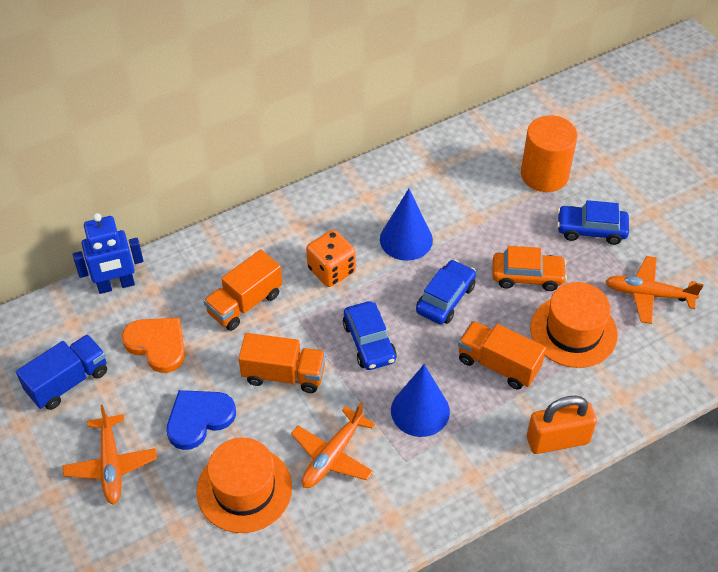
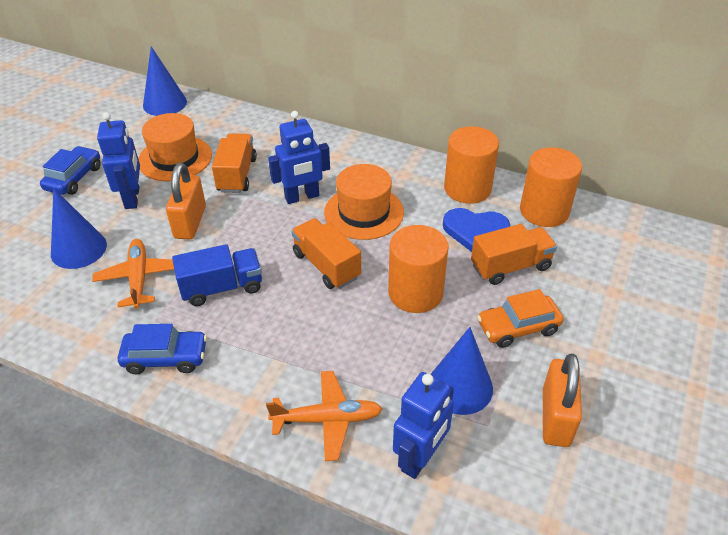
blue car: 3 -> 2
blue cone: 2 -> 3
blue robot: 1 -> 3
orange cylinder: 1 -> 3
orange dice: 1 -> 0
orange heart: 1 -> 0
orange padlock: 1 -> 2
orange plane: 3 -> 2

